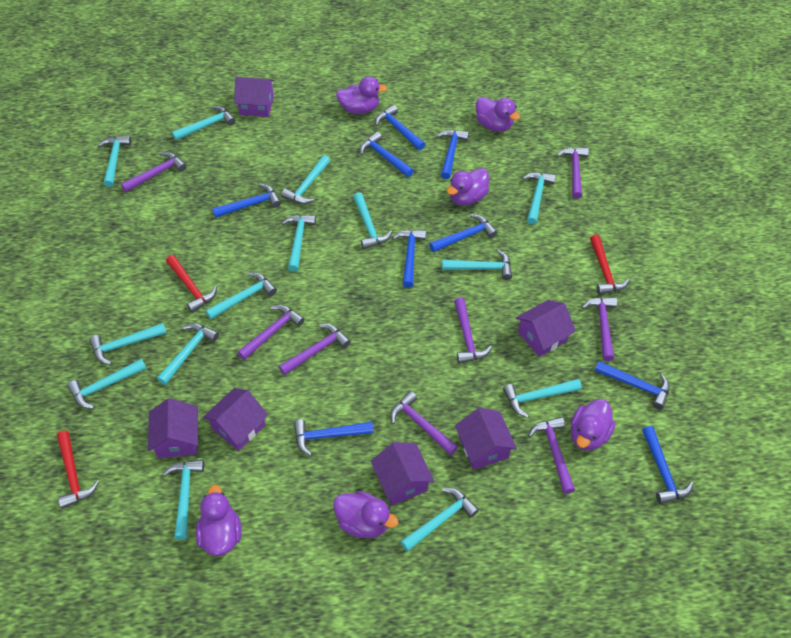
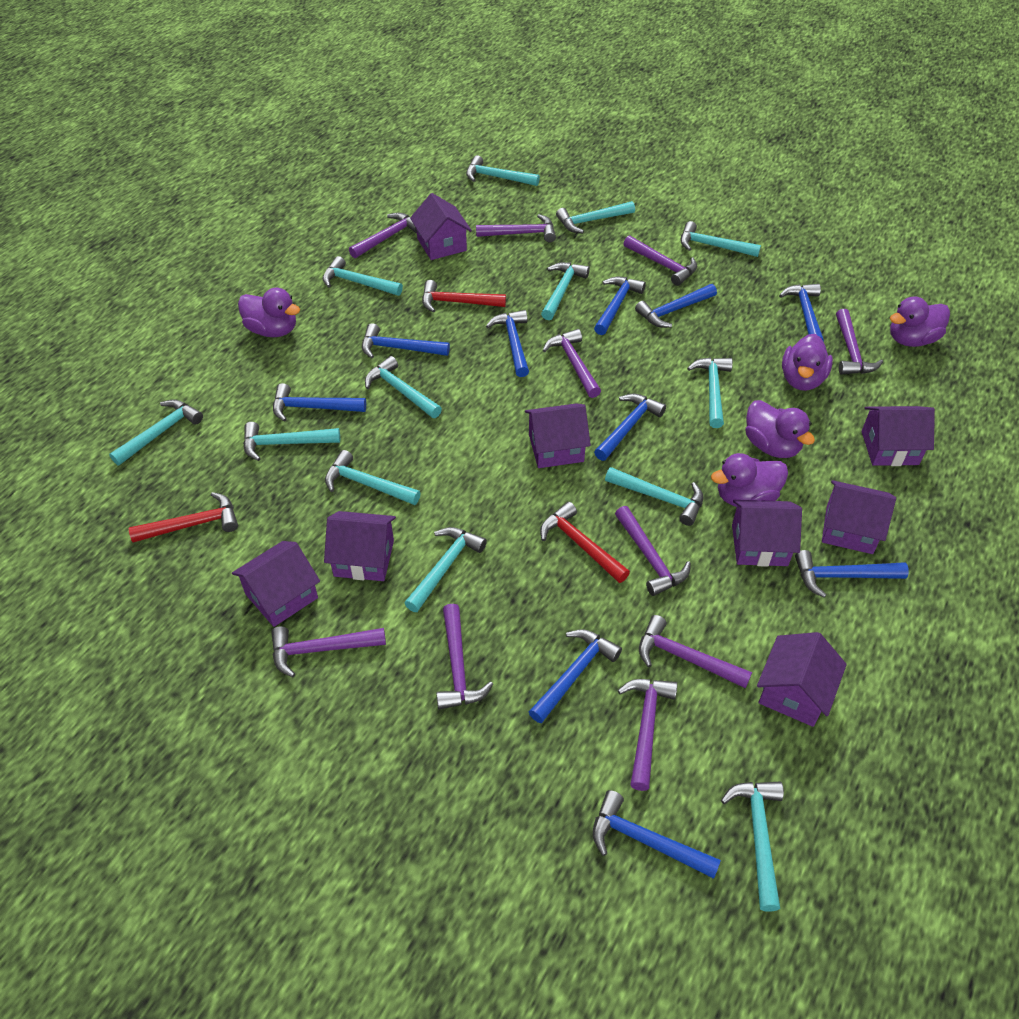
blue hammer: 9 -> 10
purple duck: 6 -> 5
purple hammer: 8 -> 10
purple house: 6 -> 8
turquoise hammer: 14 -> 13

